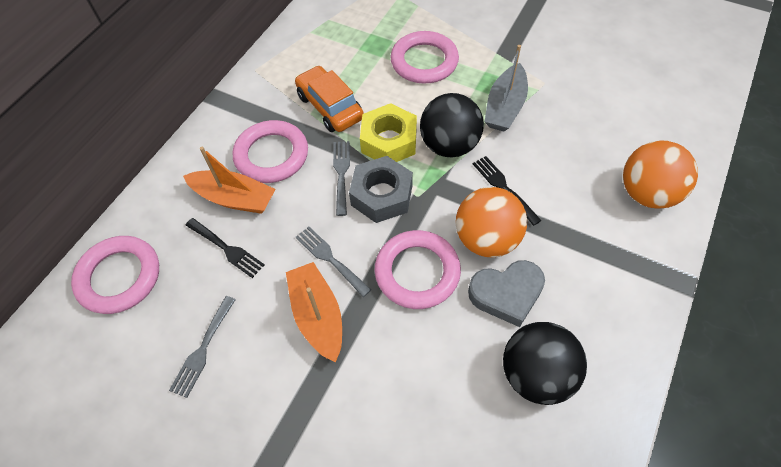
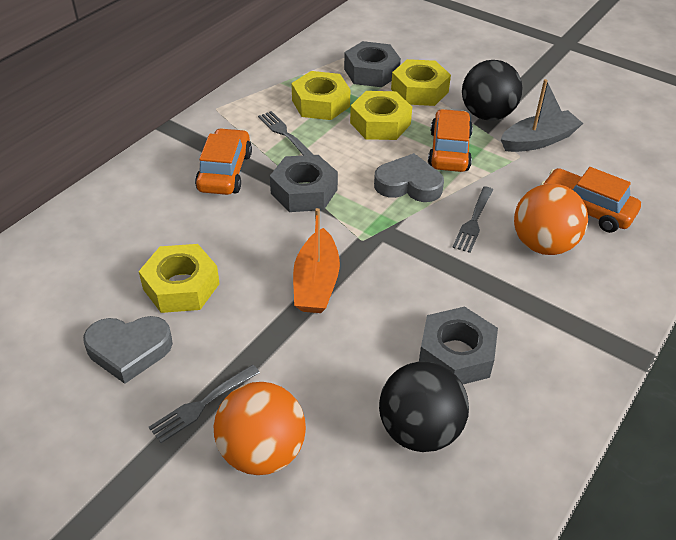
black fork: 2 -> 0
grey heart: 1 -> 2
grey nut: 1 -> 3
orange boat: 2 -> 1
orange car: 1 -> 3
pink ring: 4 -> 0
yellow nut: 1 -> 4

